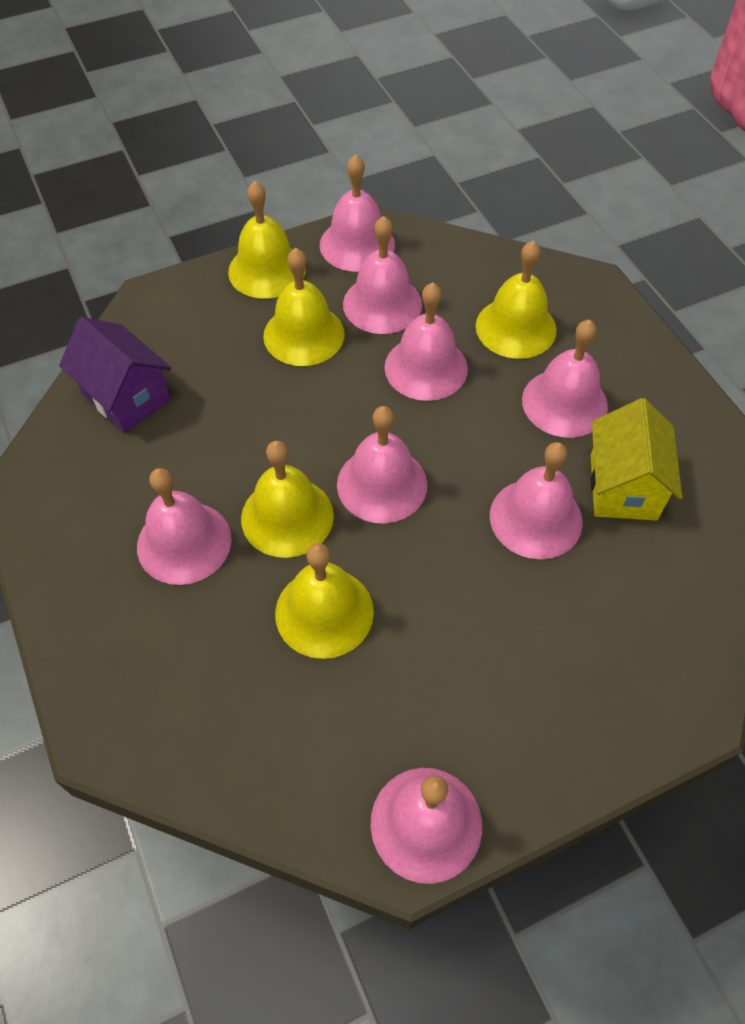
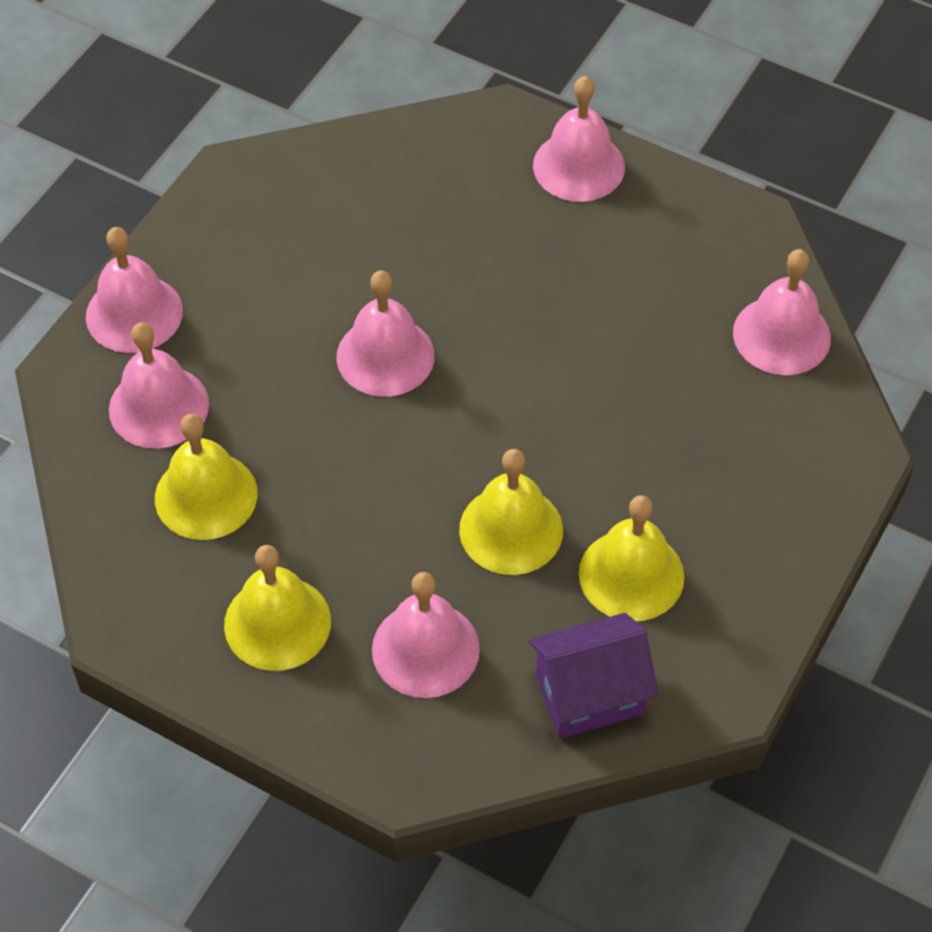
pink bell: 8 -> 6
yellow bell: 5 -> 4
yellow house: 1 -> 0

